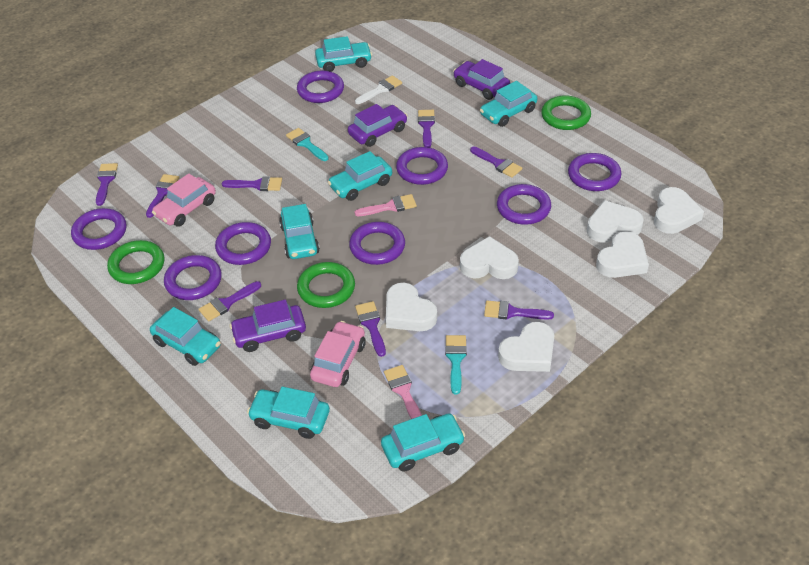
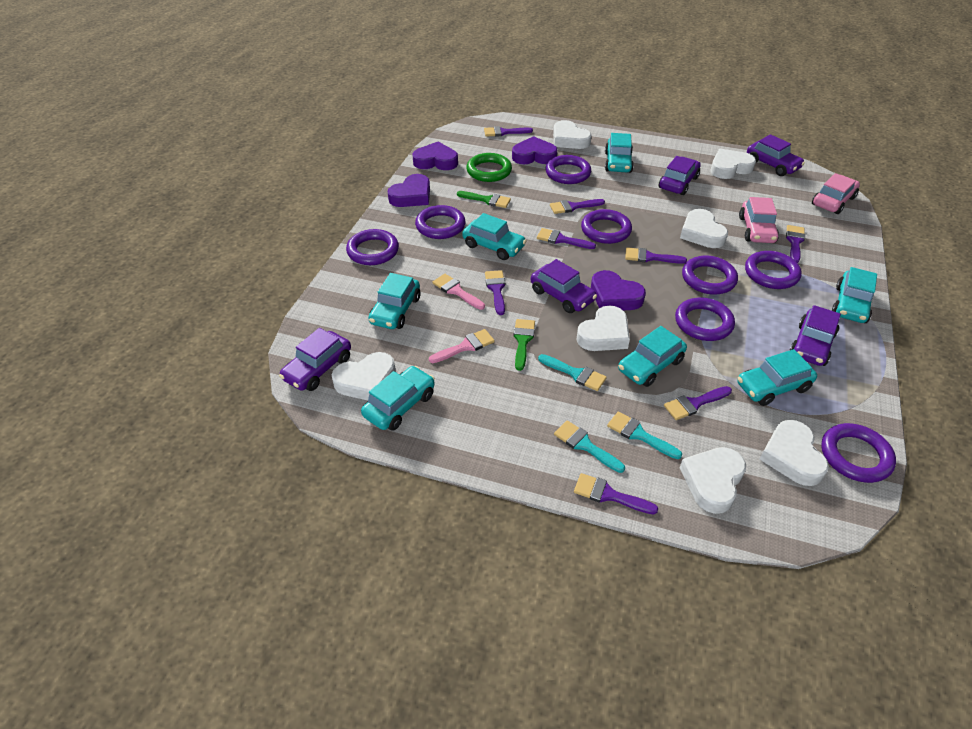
green brush: 0 -> 2
green ring: 3 -> 1
purple car: 3 -> 5
purple heart: 0 -> 4
turquoise brush: 2 -> 3
white brush: 1 -> 0
white heart: 6 -> 7

